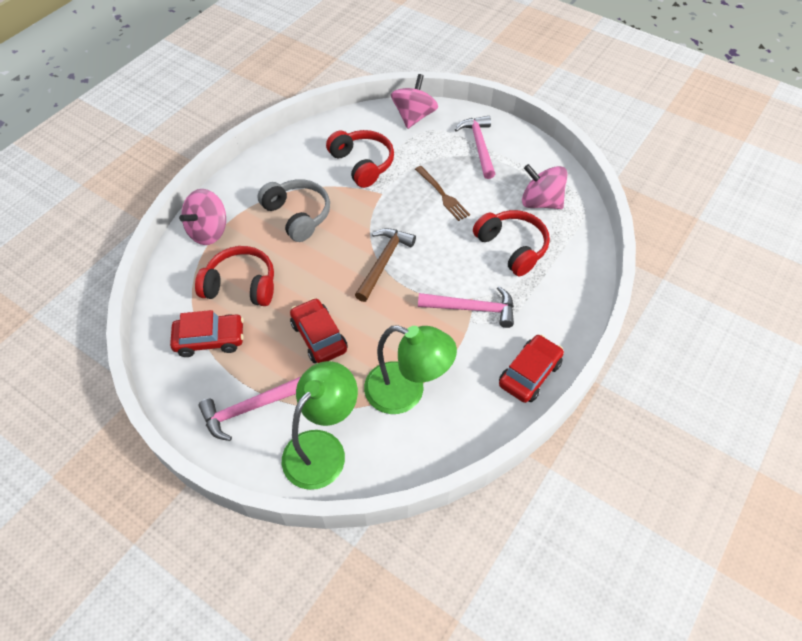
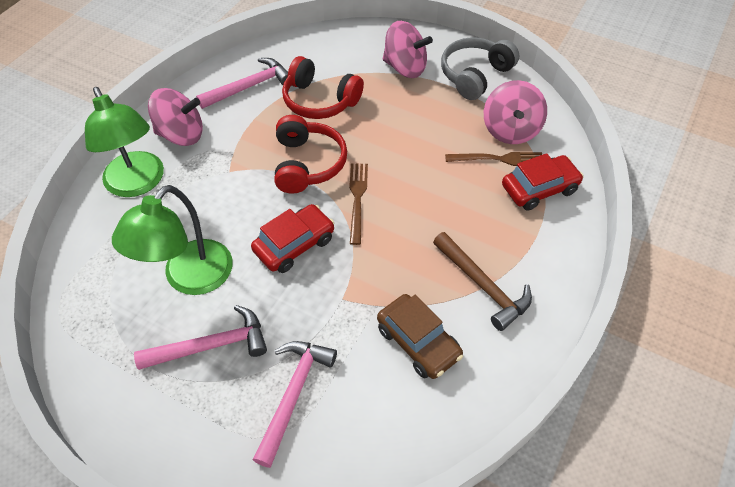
brown car: 0 -> 1
brown fork: 1 -> 2
red car: 3 -> 2
red headphones: 3 -> 2

